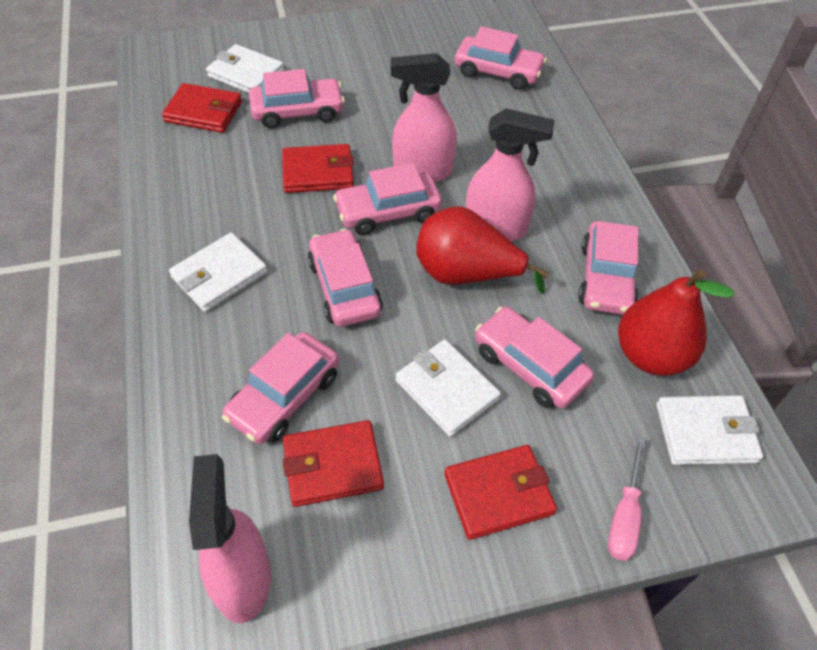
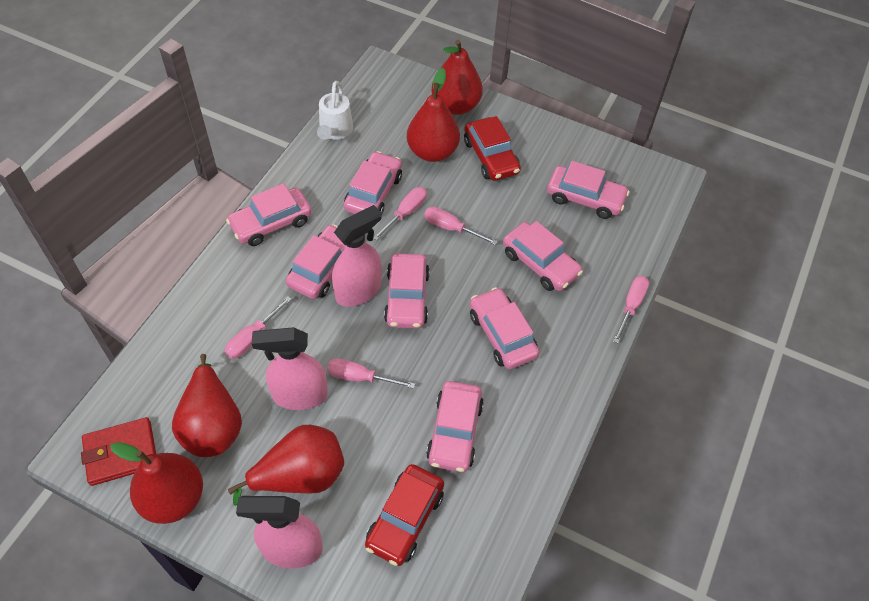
pink car: 7 -> 8
pink screwdriver: 1 -> 5
red car: 0 -> 2
red pear: 2 -> 5
red wallet: 4 -> 1
white wallet: 4 -> 0
white watering can: 0 -> 1

